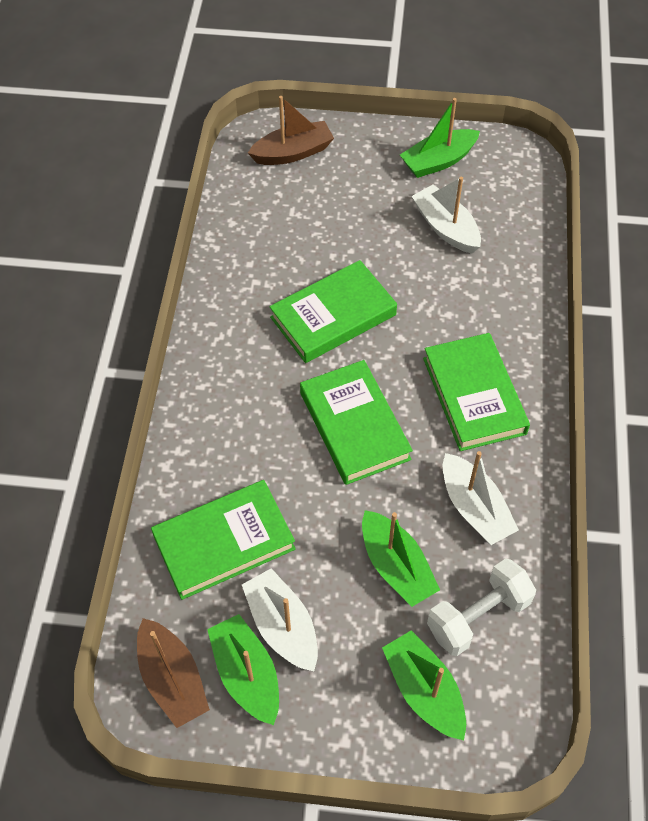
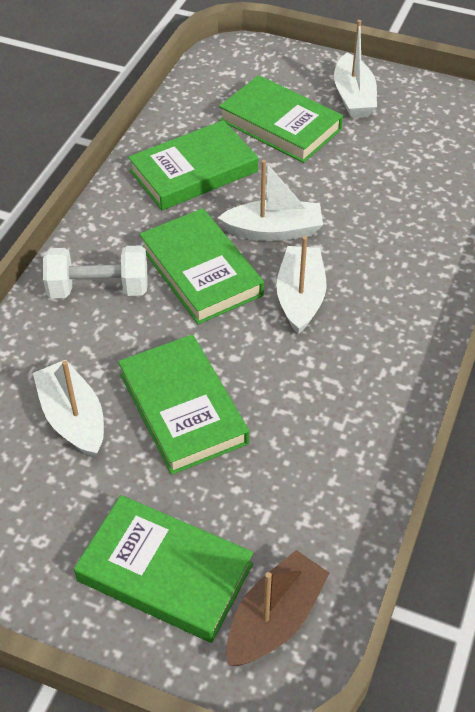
brown boat: 2 -> 1
green boat: 4 -> 0
green book: 4 -> 5
white boat: 3 -> 4

